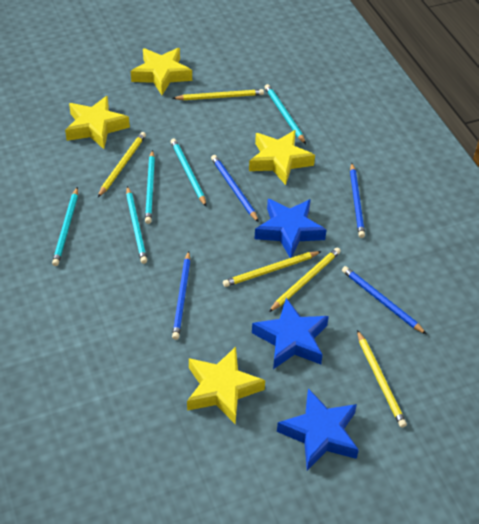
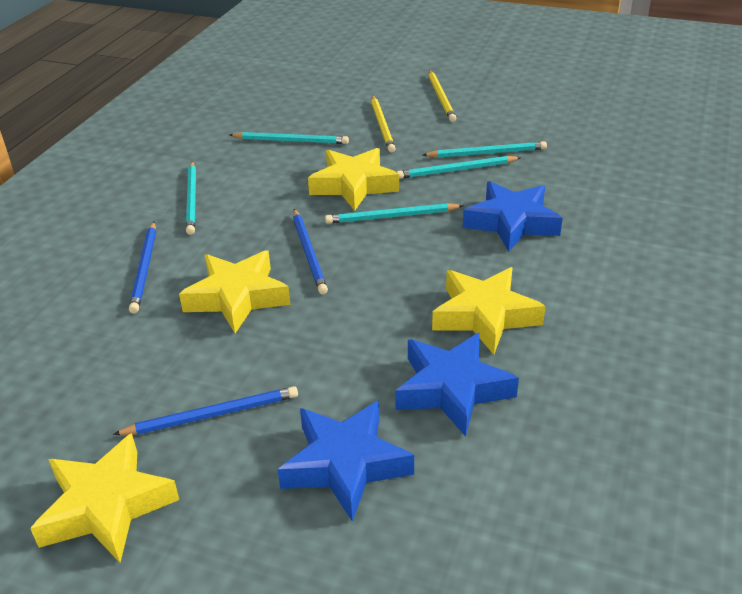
blue pencil: 4 -> 3
yellow pencil: 5 -> 2

